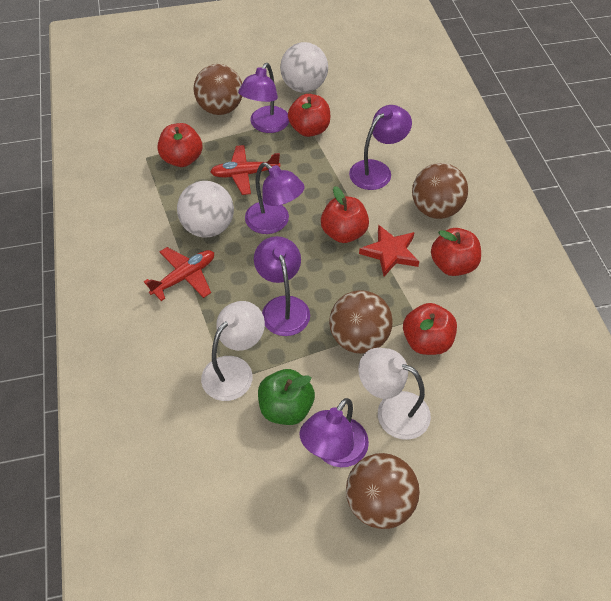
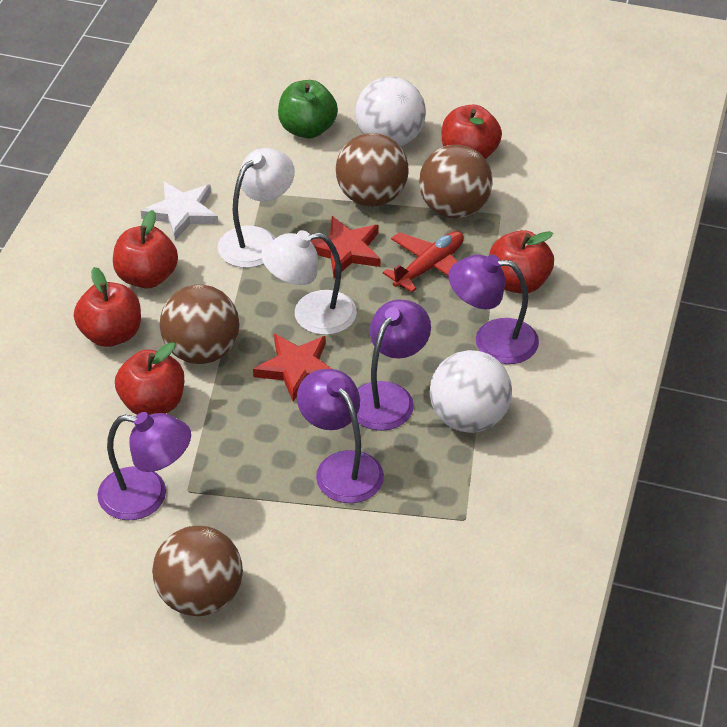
purple lamp: 5 -> 4
red plane: 2 -> 1
red star: 1 -> 2
white star: 0 -> 1

